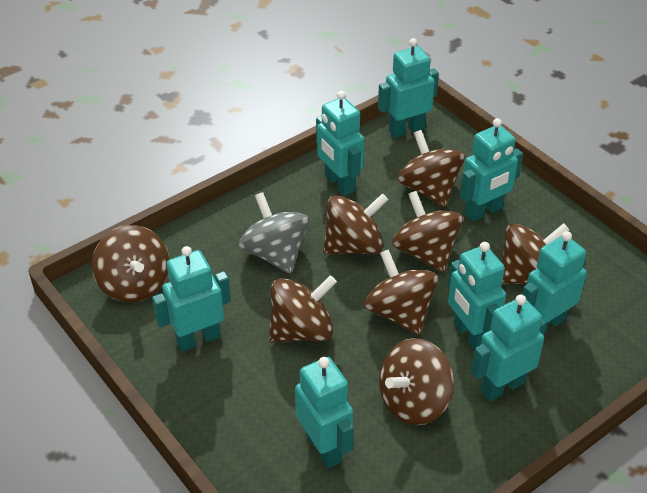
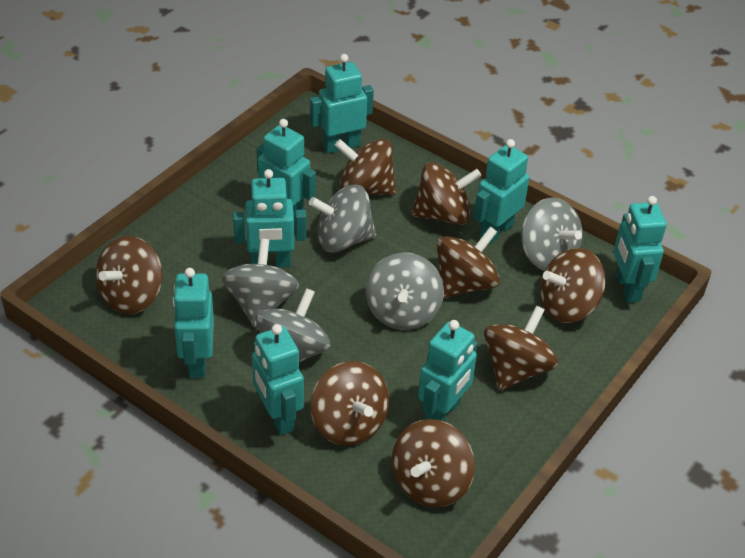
grey spinning top: 1 -> 5

